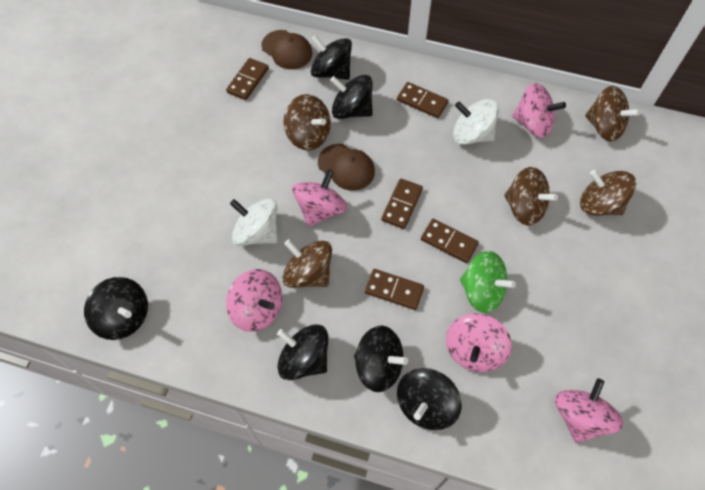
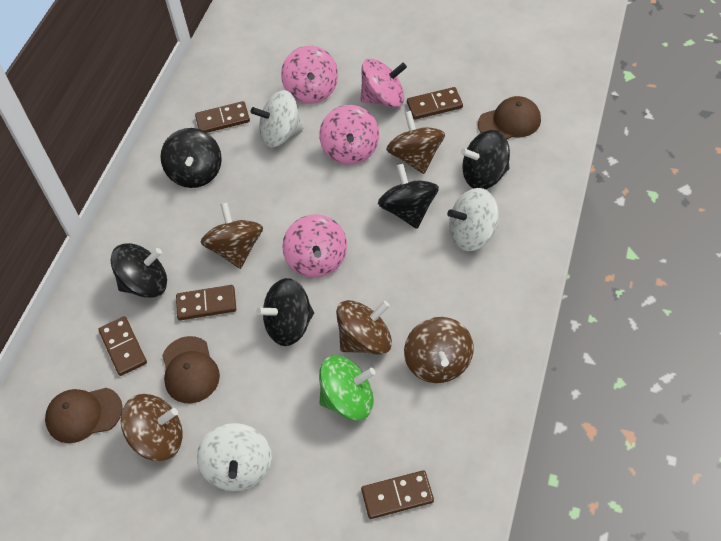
black spinning top: 6 -> 5
brown cap: 2 -> 3
pink spinning top: 5 -> 4
white spinning top: 2 -> 3

